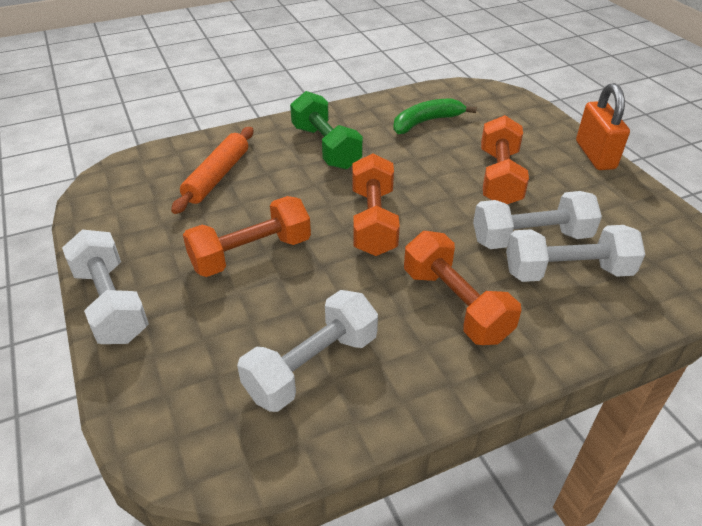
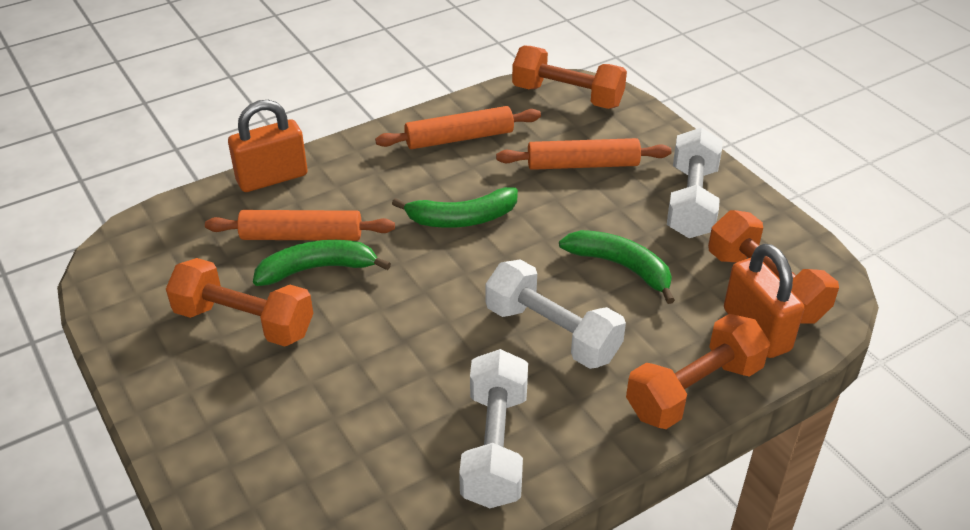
green banana: 1 -> 3
green dumbbell: 1 -> 0
orange padlock: 1 -> 2
orange rolling pin: 1 -> 3
white dumbbell: 4 -> 3

